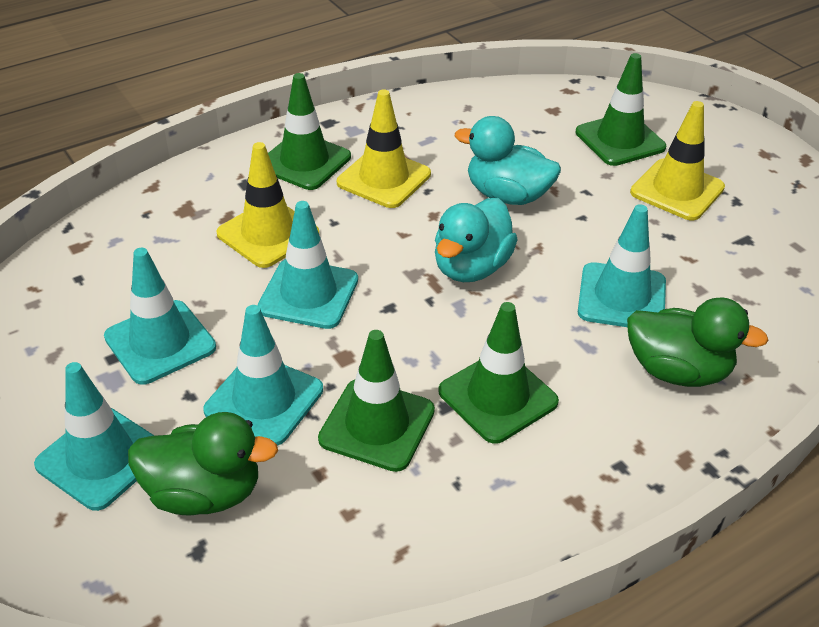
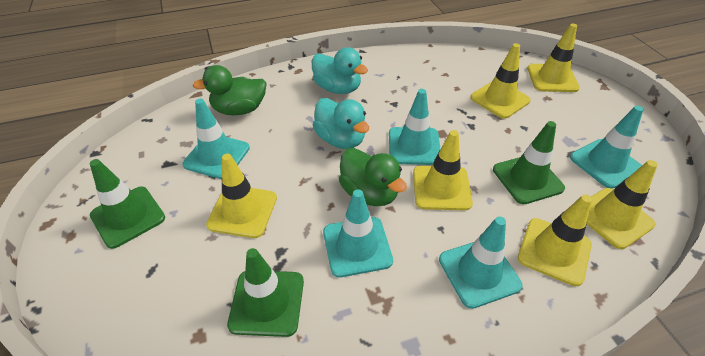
green traffic cone: 4 -> 3
yellow traffic cone: 3 -> 6

